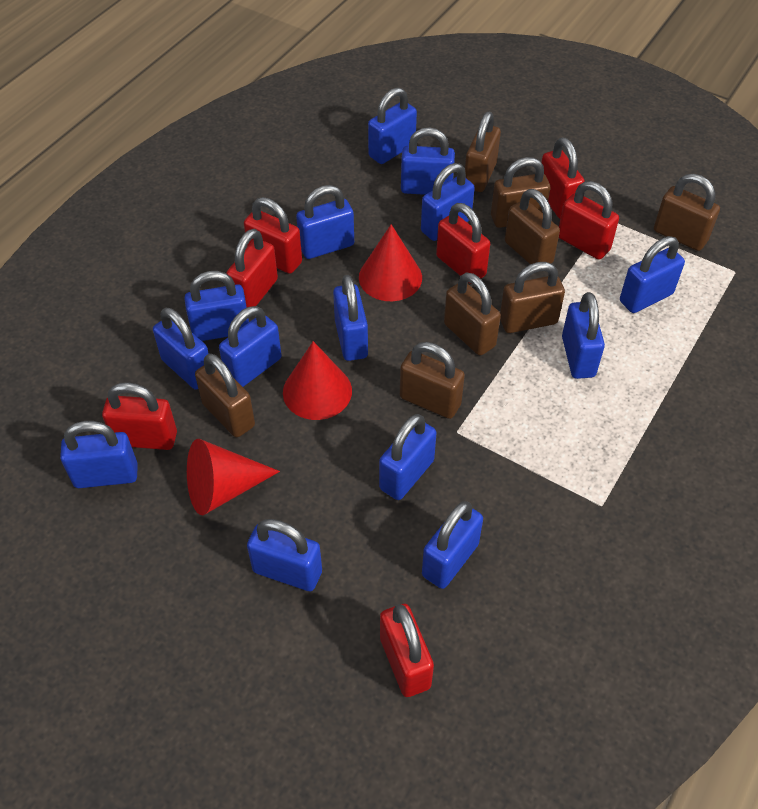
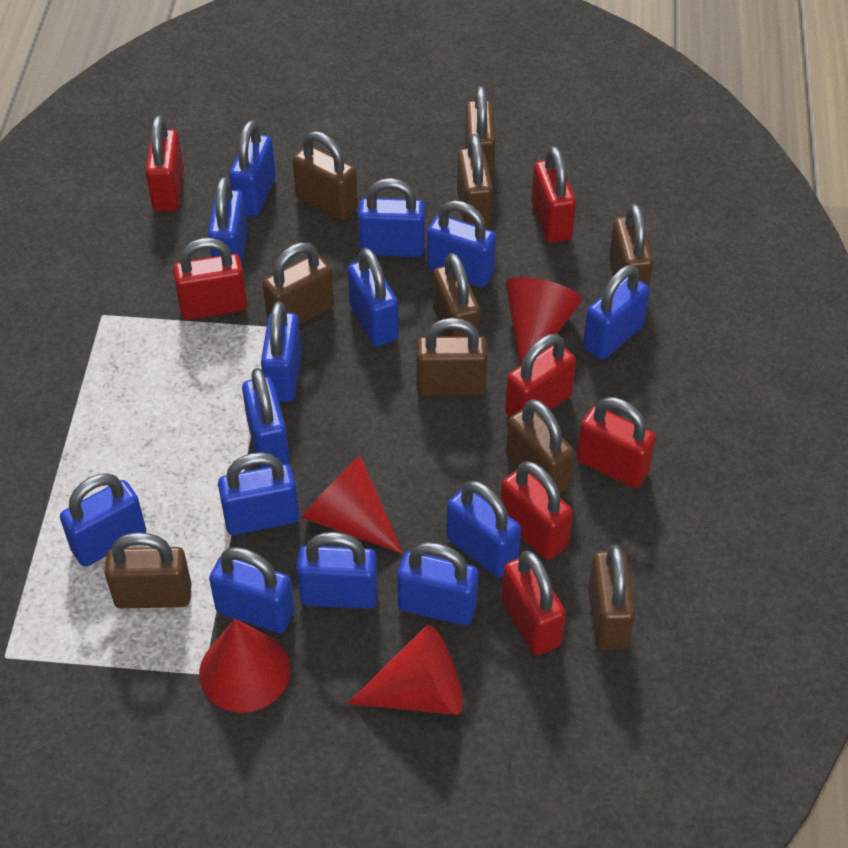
brown padlock: 8 -> 10
red cone: 3 -> 4

